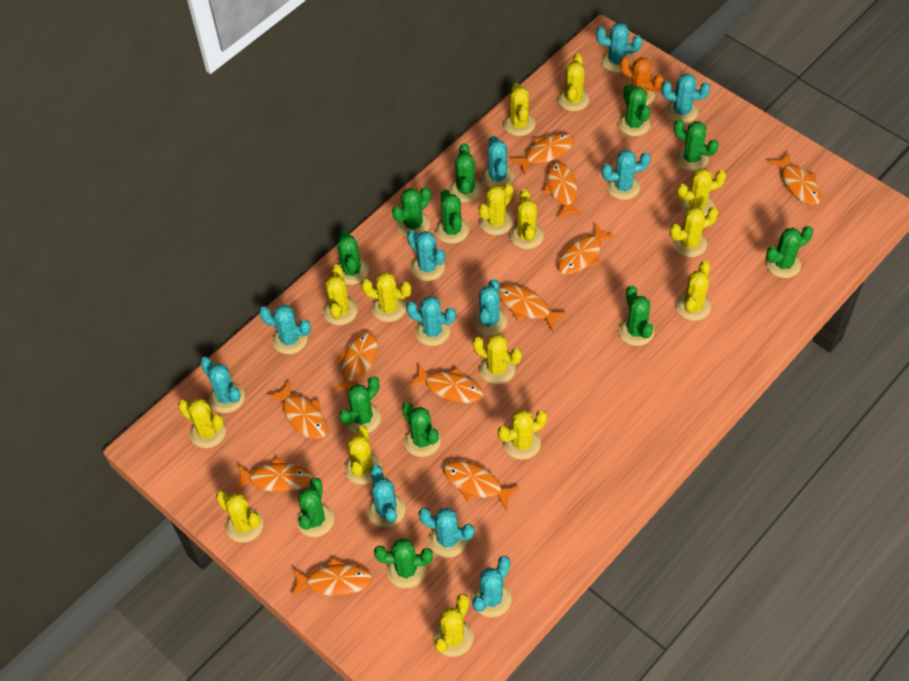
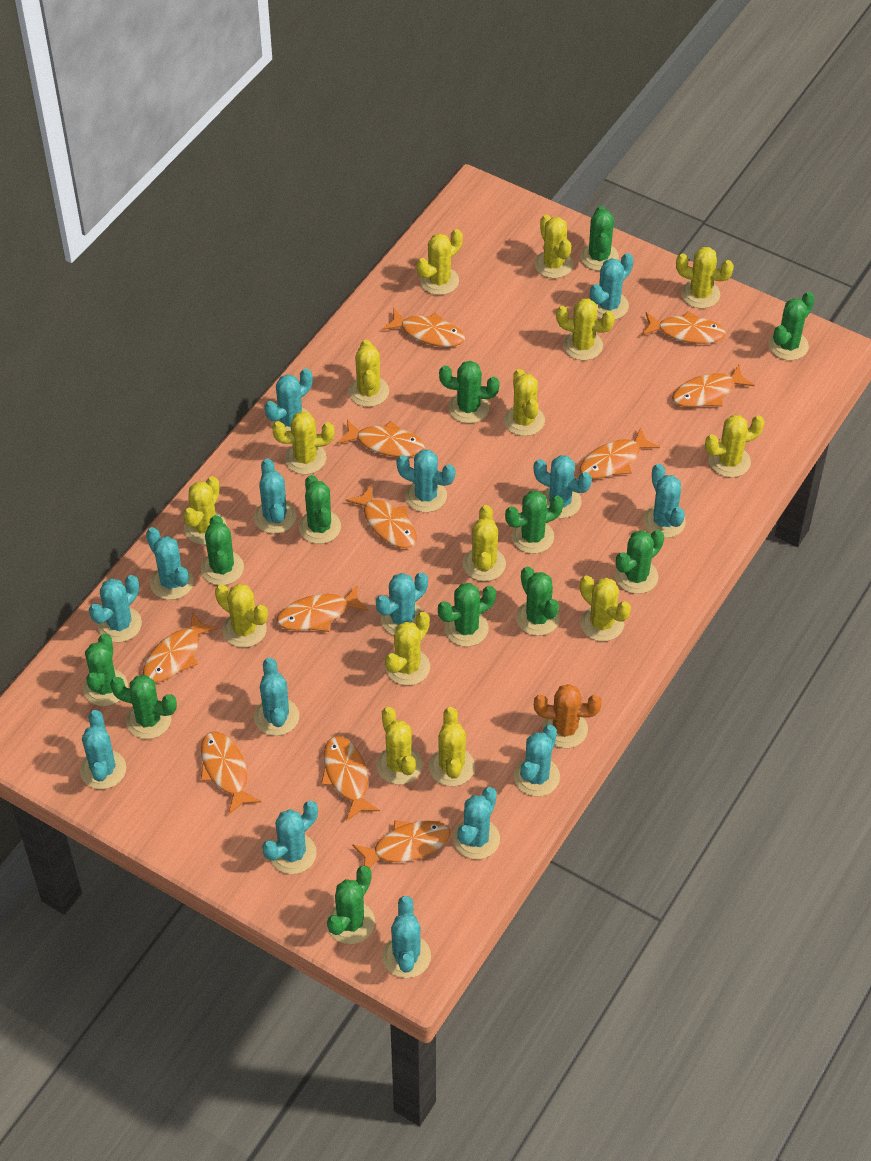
turquoise cactus: 12 -> 15

